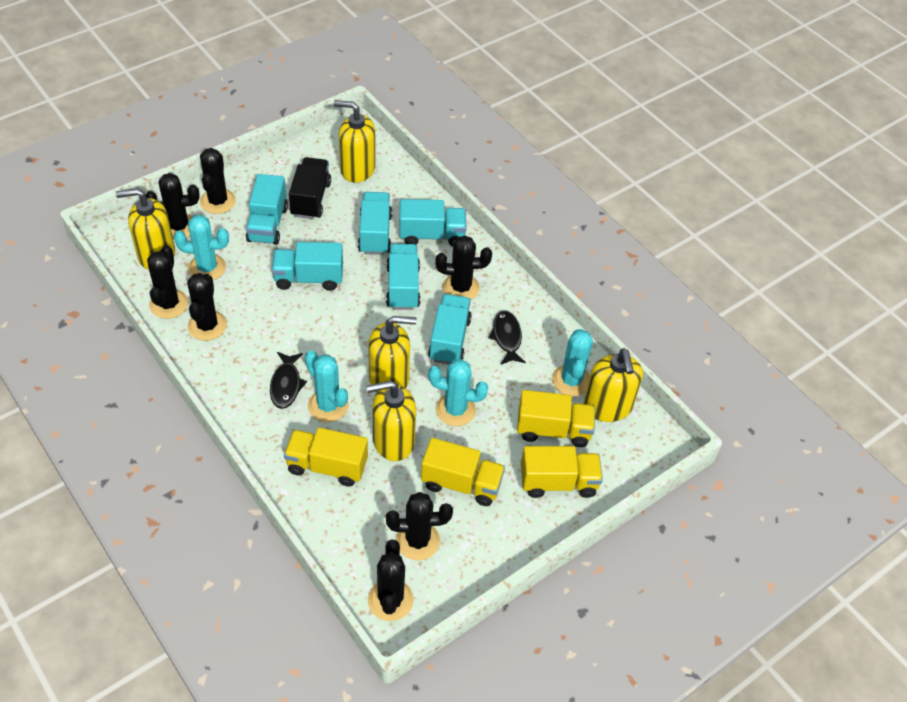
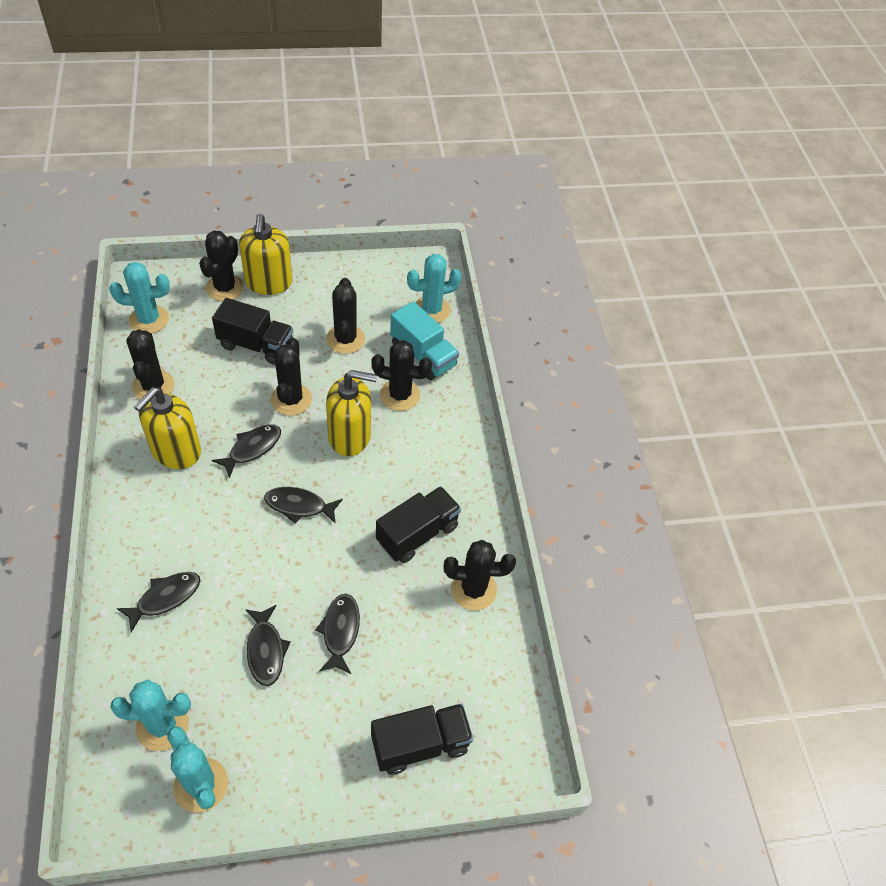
black cactus: 7 -> 6
black fish: 2 -> 5
black truck: 1 -> 3
turquoise truck: 6 -> 1
yellow soap dispenser: 5 -> 3
yellow truck: 4 -> 0

